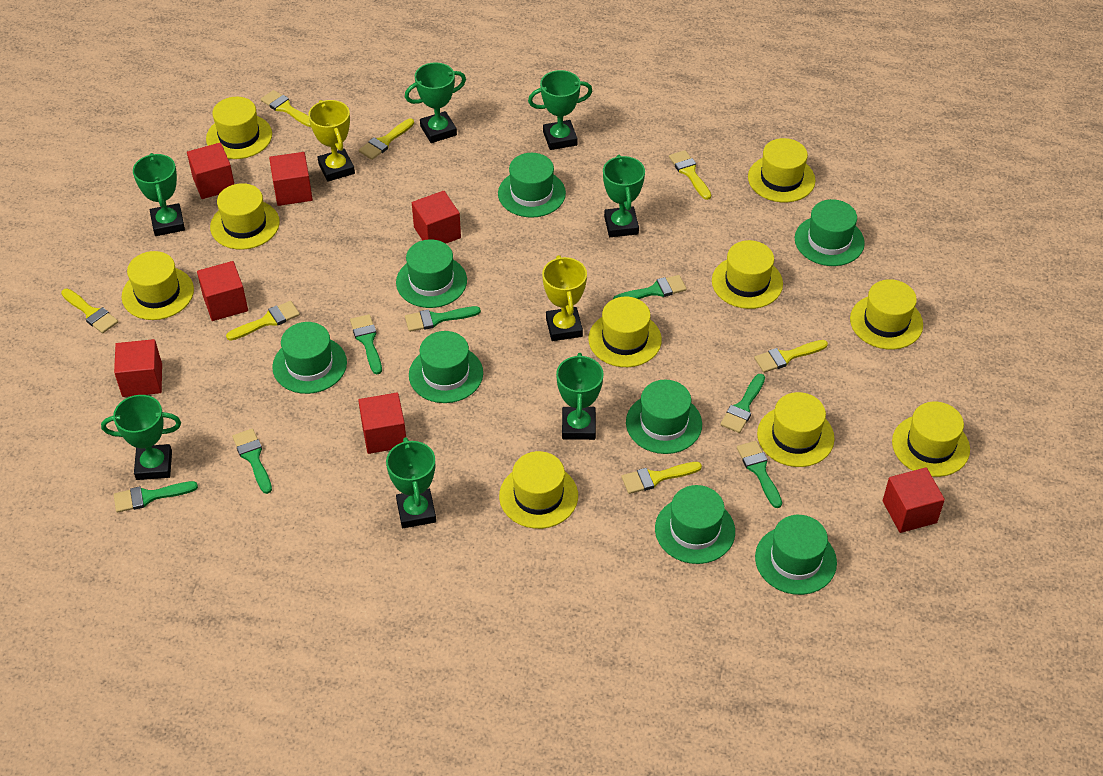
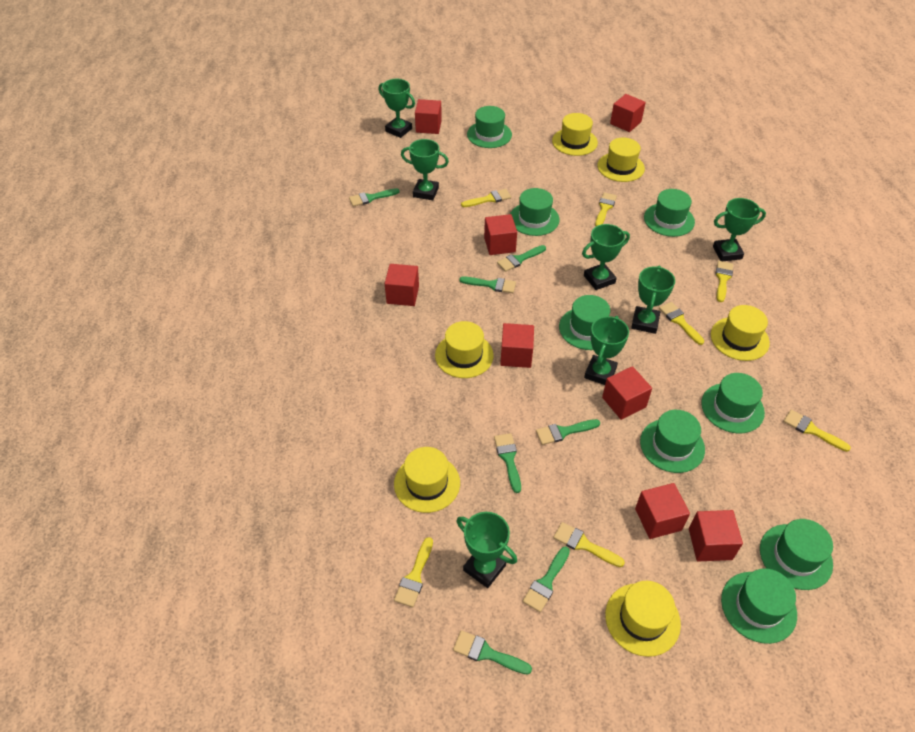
red cube: 7 -> 8
yellow hat: 10 -> 6
yellow trophy: 2 -> 0

